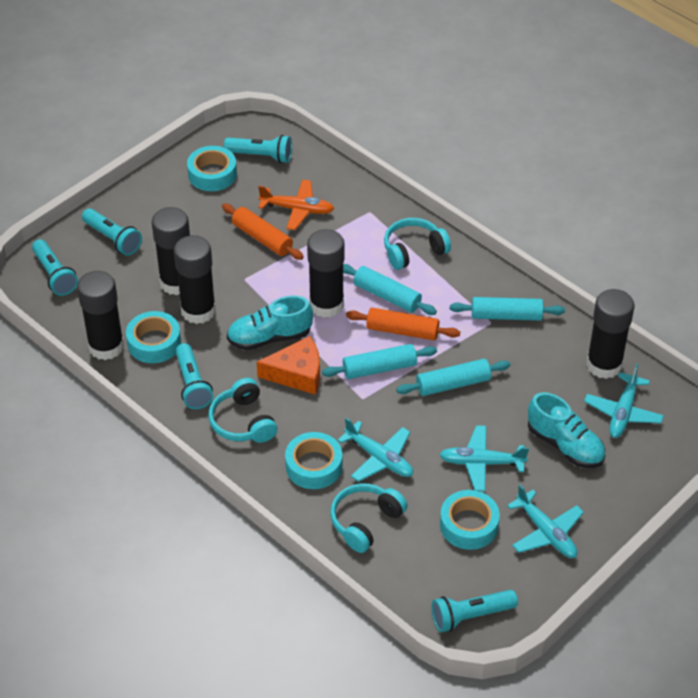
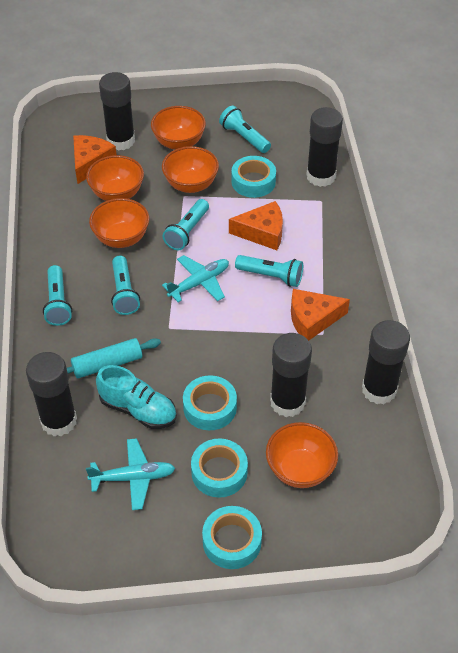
orange bowl: 0 -> 5
orange cheese: 1 -> 3
orange plane: 1 -> 0
orange rolling pin: 2 -> 0
turquoise headphones: 3 -> 0
turquoise plane: 4 -> 2
turquoise rolling pin: 4 -> 1
turquoise shoe: 2 -> 1

